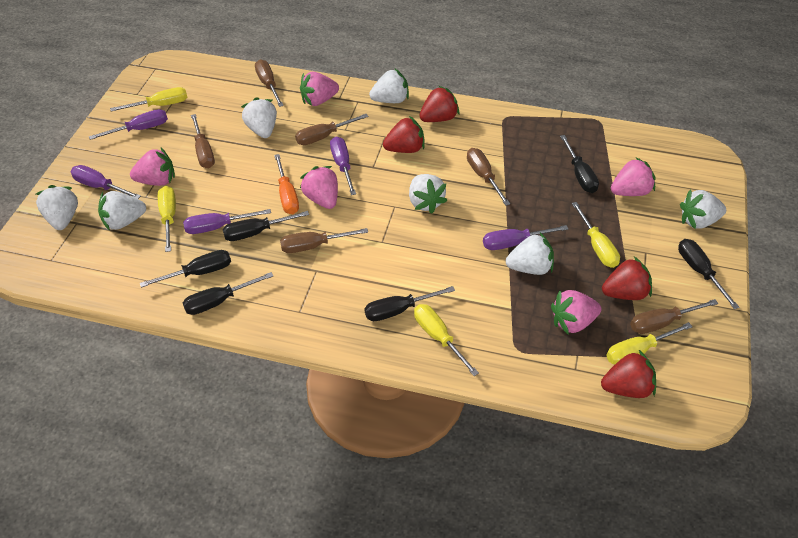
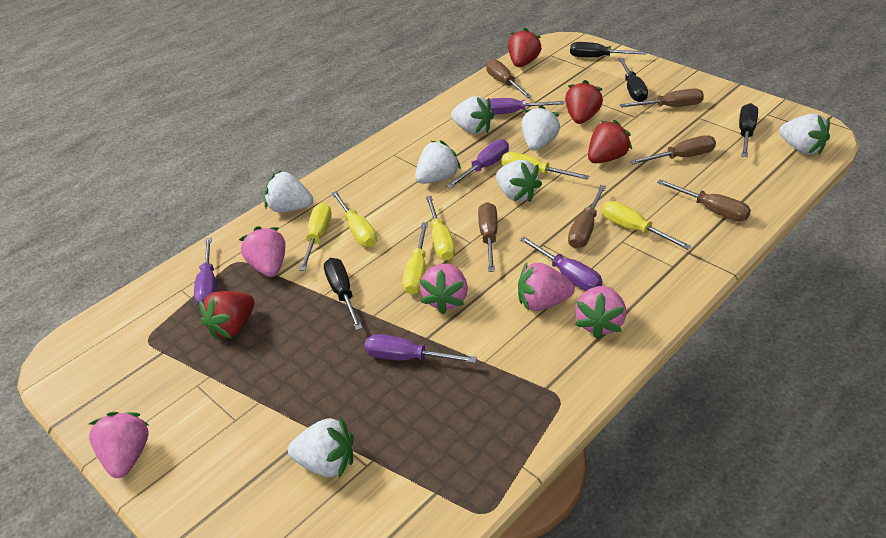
black screwdriver: 6 -> 4
orange screwdriver: 1 -> 0
yellow screwdriver: 5 -> 6

